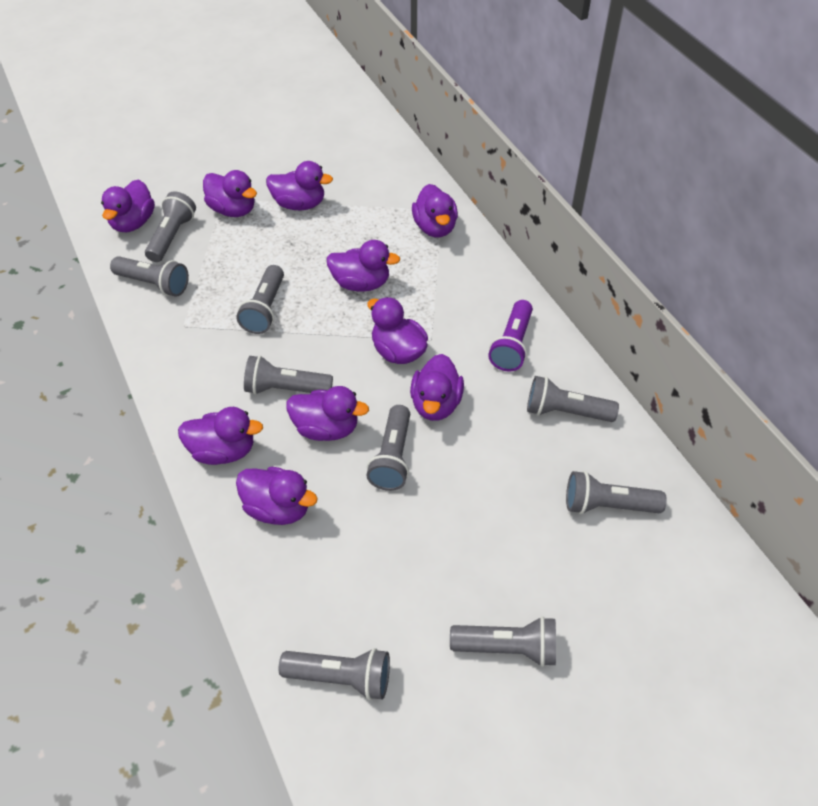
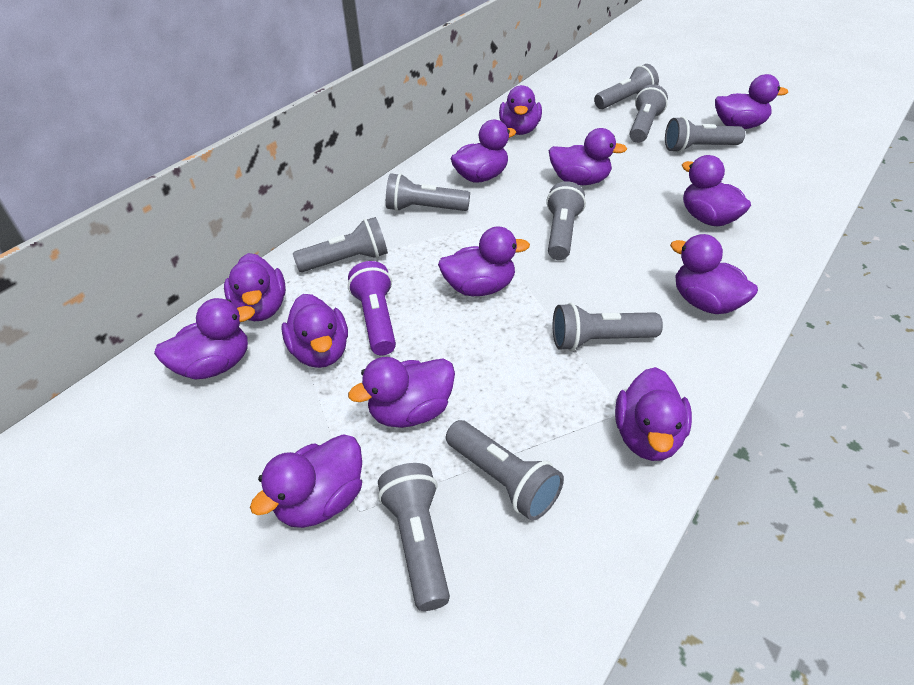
purple duck: 10 -> 13

